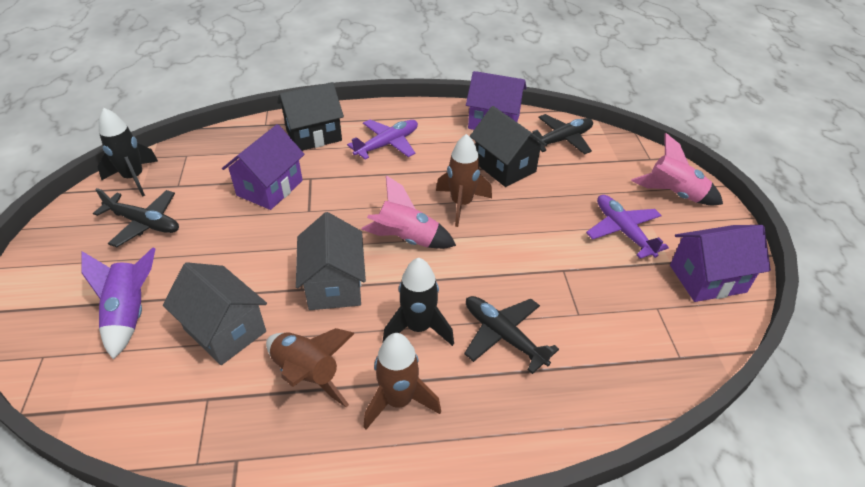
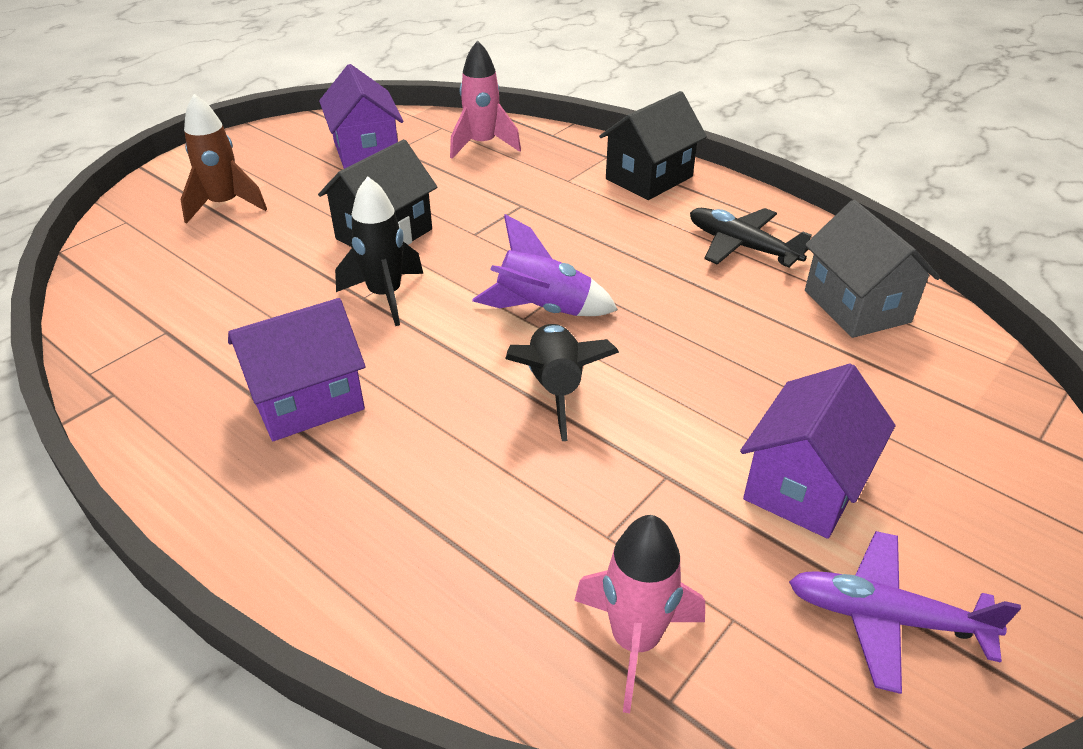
black plane: 3 -> 1
brown rocket: 3 -> 1
grey house: 2 -> 1
purple plane: 2 -> 1

